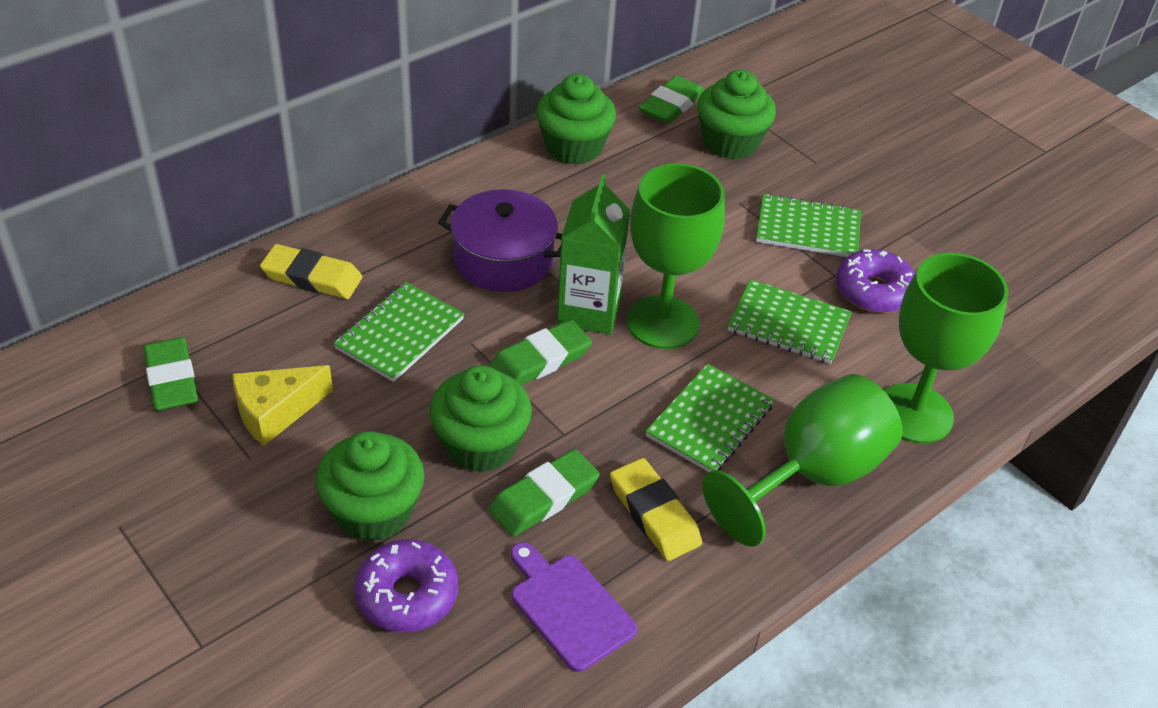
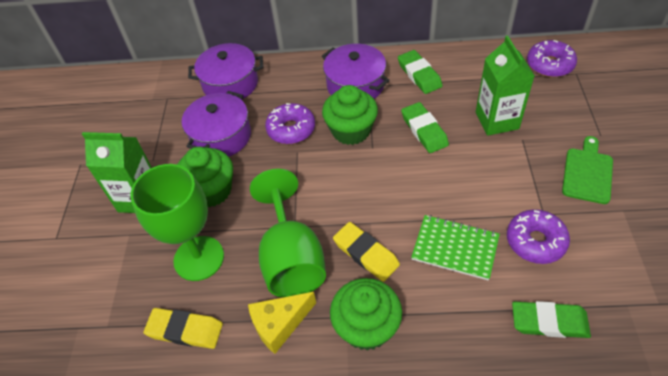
green carton: 1 -> 2
green cupcake: 4 -> 3
green cutting board: 0 -> 1
green eraser: 4 -> 3
green goblet: 3 -> 2
green notebook: 4 -> 1
purple cutting board: 1 -> 0
purple donut: 2 -> 3
purple pot: 1 -> 3

